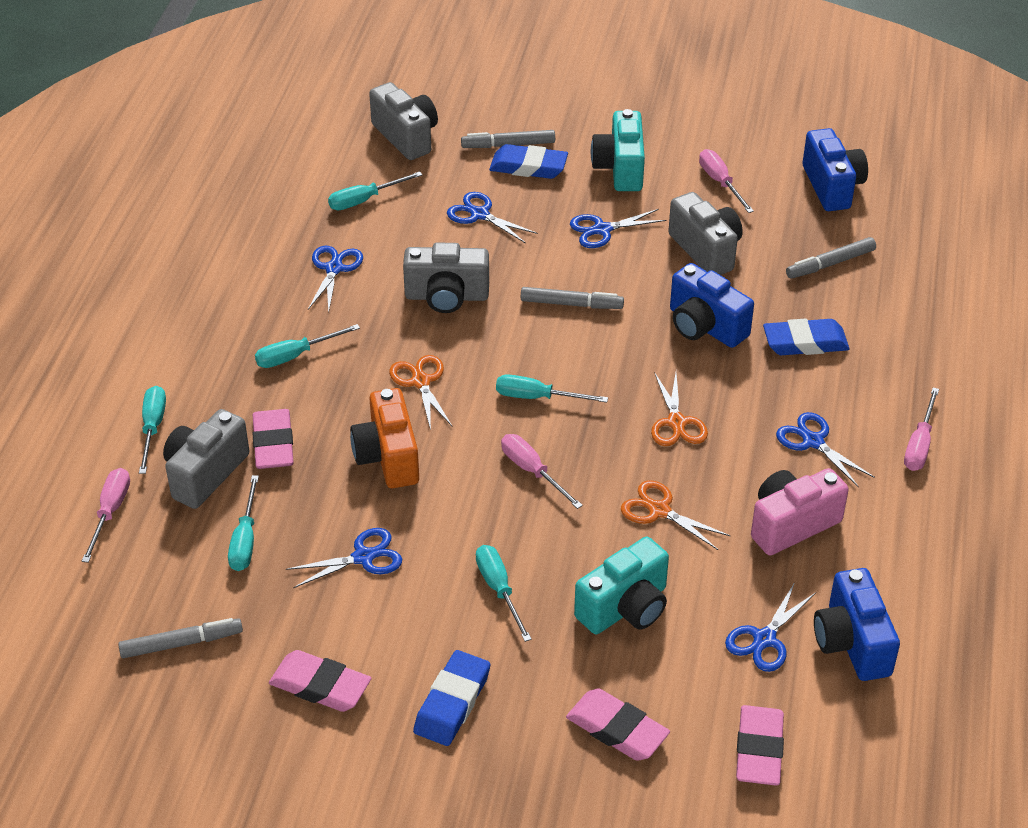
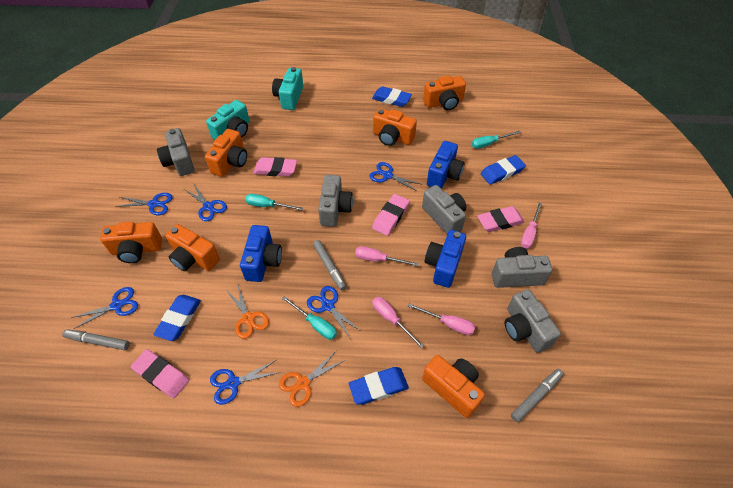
blue eraser: 3 -> 4
grey camera: 4 -> 5
grey marker: 4 -> 3
orange camera: 1 -> 6
orange scissors: 3 -> 2
pink camera: 1 -> 0
turquoise screwdriver: 6 -> 3

